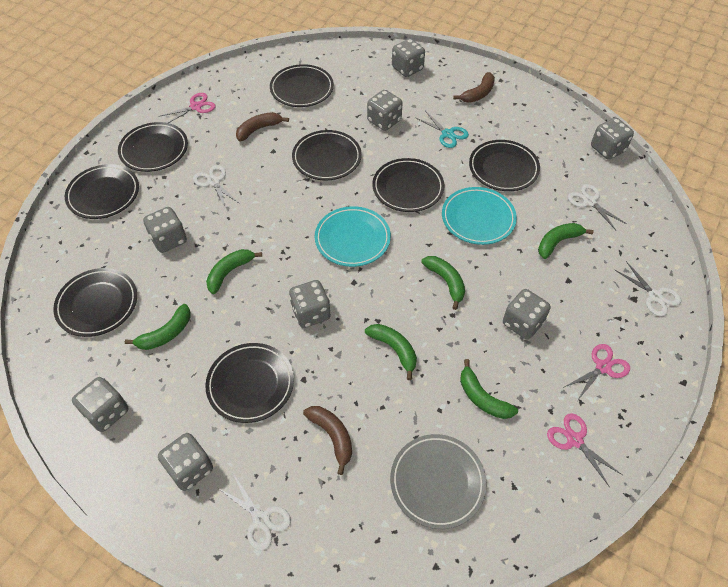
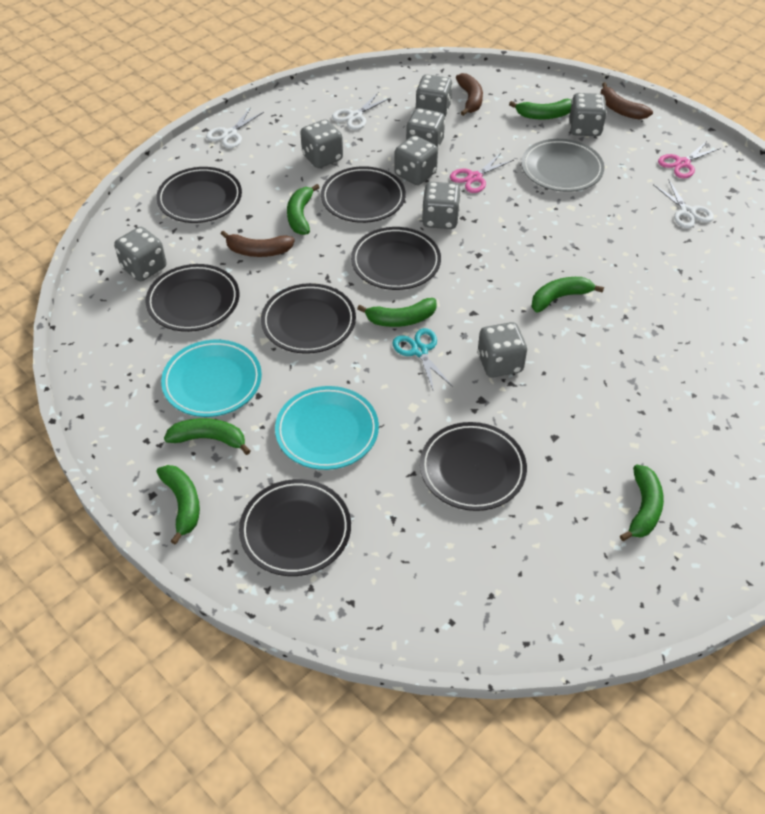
black plate: 8 -> 7
green banana: 6 -> 7
pink scissors: 3 -> 2
white scissors: 4 -> 3

